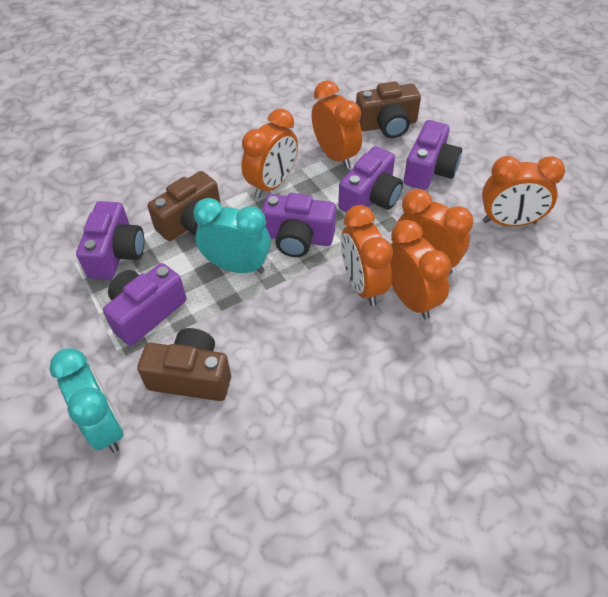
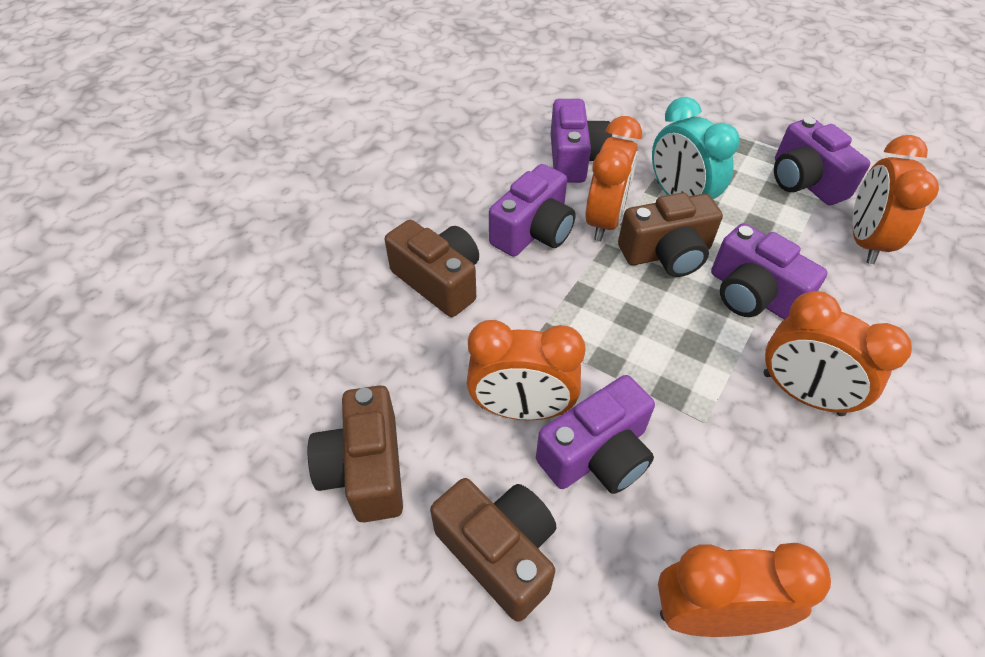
brown camera: 3 -> 4
orange clock: 6 -> 5
turquoise clock: 2 -> 1

